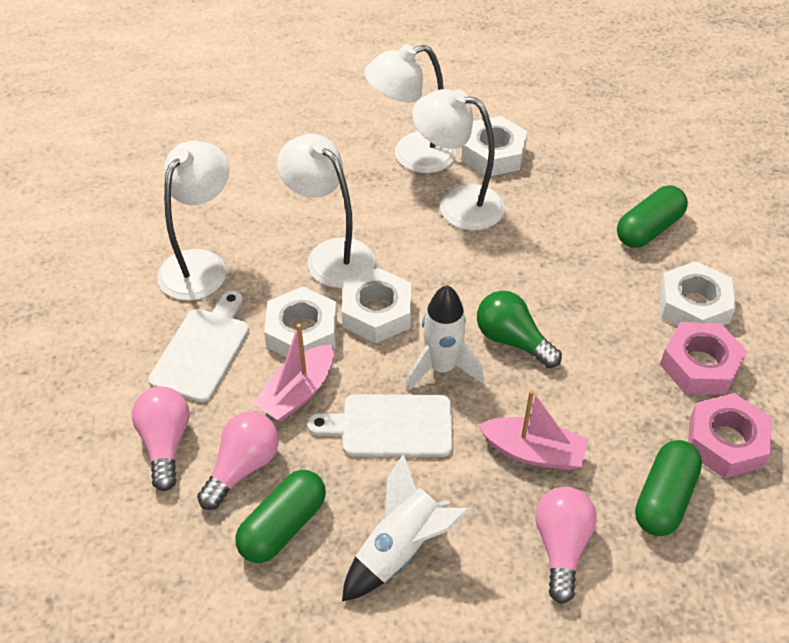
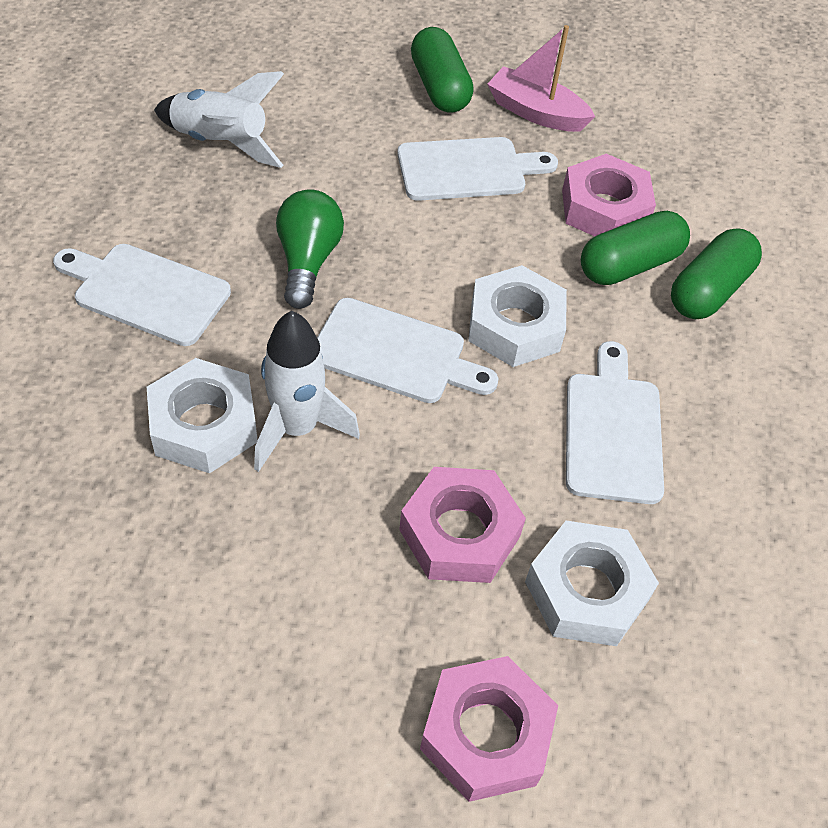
pink boat: 2 -> 1
pink light bulb: 3 -> 0
pink nut: 2 -> 3
white cutting board: 2 -> 4
white lamp: 4 -> 0
white nut: 4 -> 3

